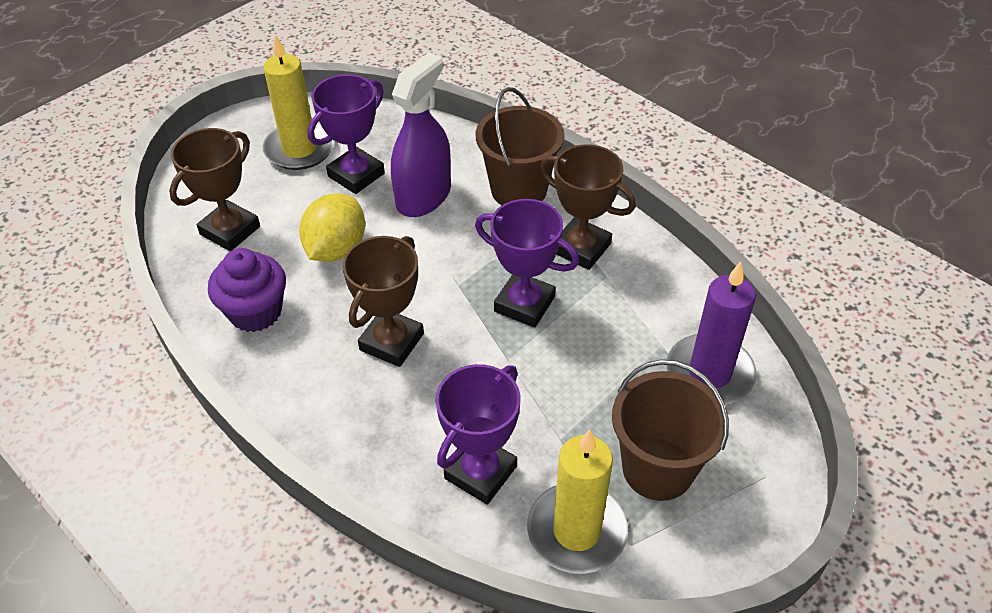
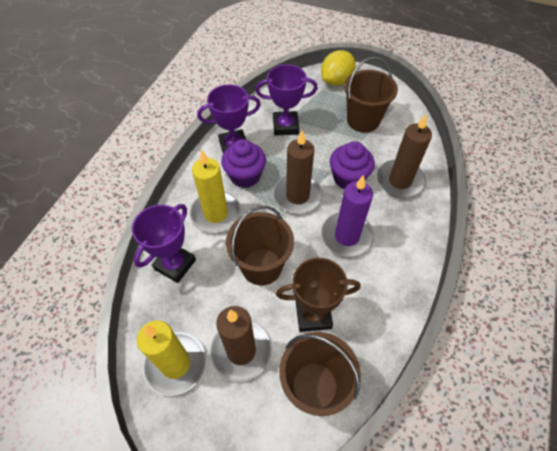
brown bucket: 2 -> 3
brown candle: 0 -> 3
brown trophy: 3 -> 1
purple cupcake: 1 -> 2
purple spray bottle: 1 -> 0

